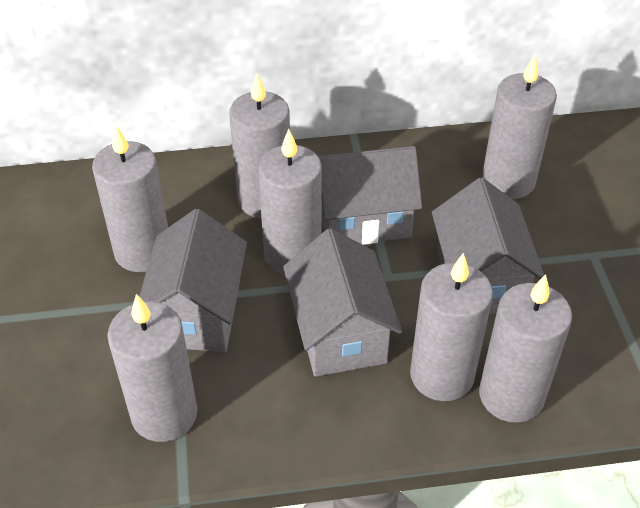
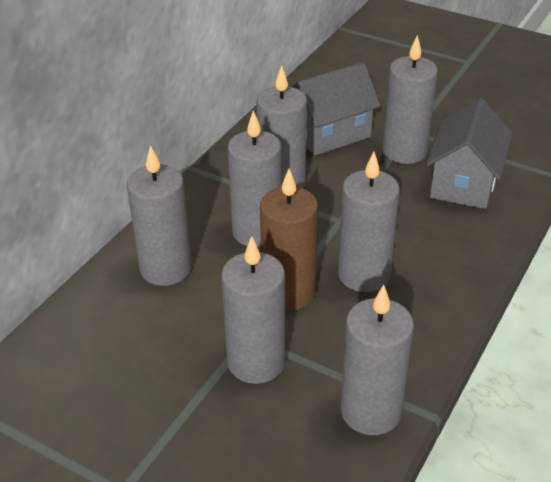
brown candle: 0 -> 1
grey house: 4 -> 2

